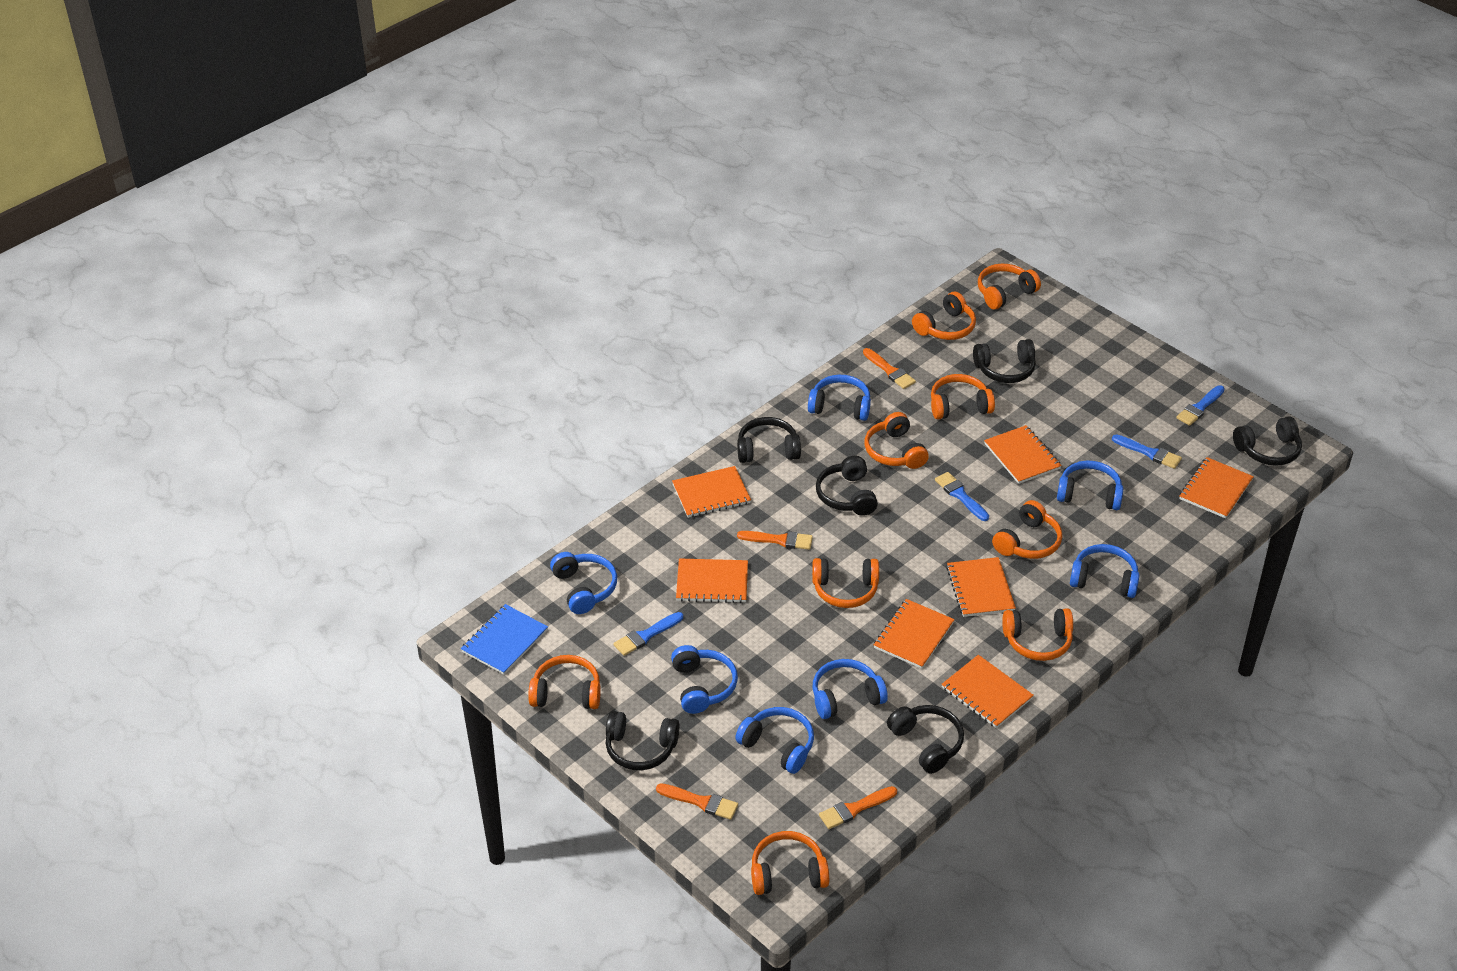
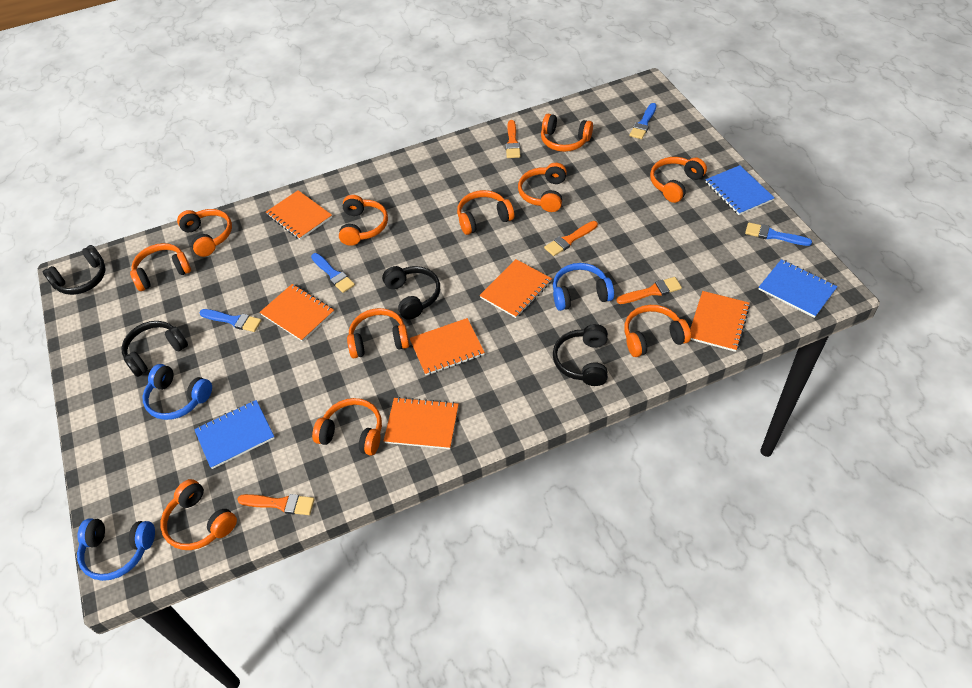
black headphones: 6 -> 4
blue headphones: 7 -> 3
blue notebook: 1 -> 3
orange headphones: 9 -> 11
orange notebook: 7 -> 6

